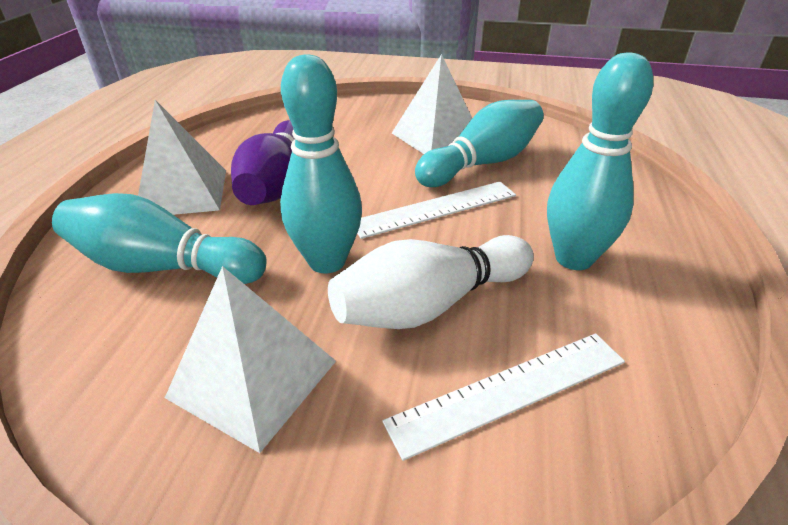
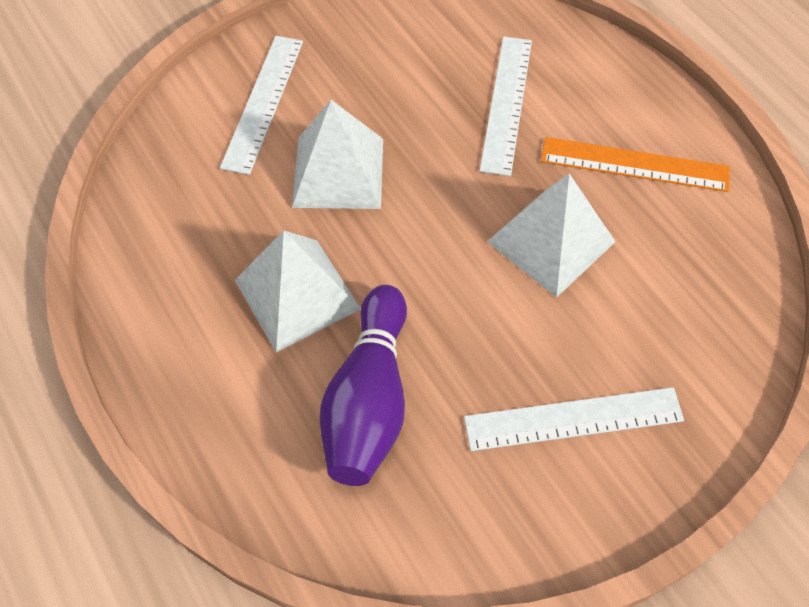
orange ruler: 0 -> 1
turquoise bowling pin: 4 -> 0
white bowling pin: 1 -> 0
white ruler: 2 -> 3

